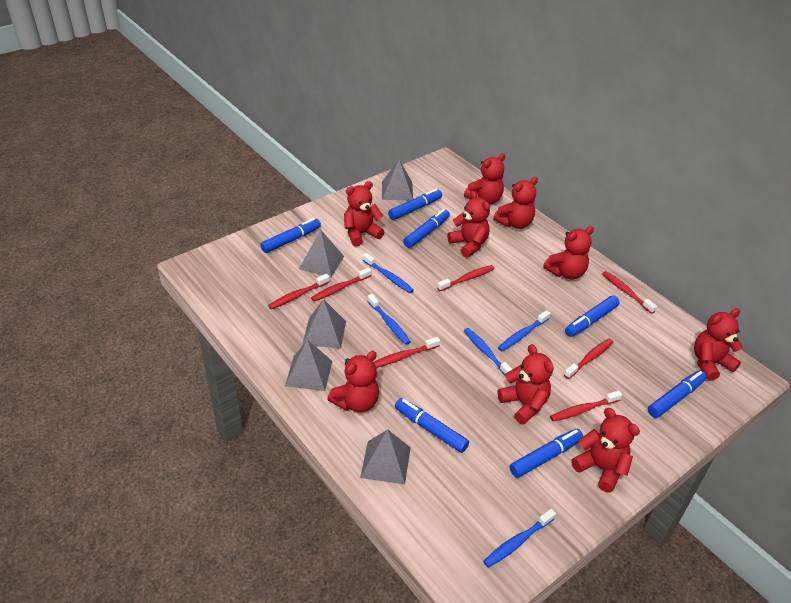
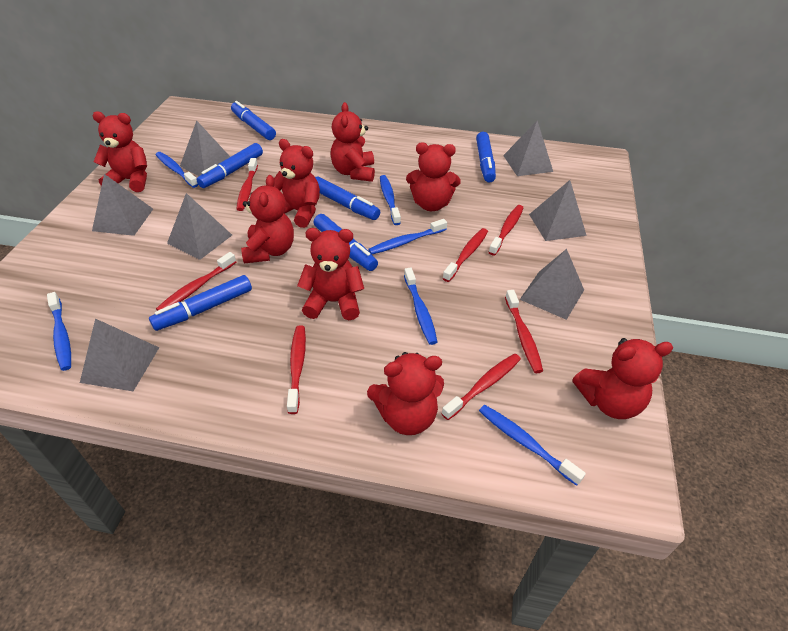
blue marker: 7 -> 6
blue toothbrush: 5 -> 6
grey pyramid: 5 -> 7
red teddy bear: 9 -> 8

